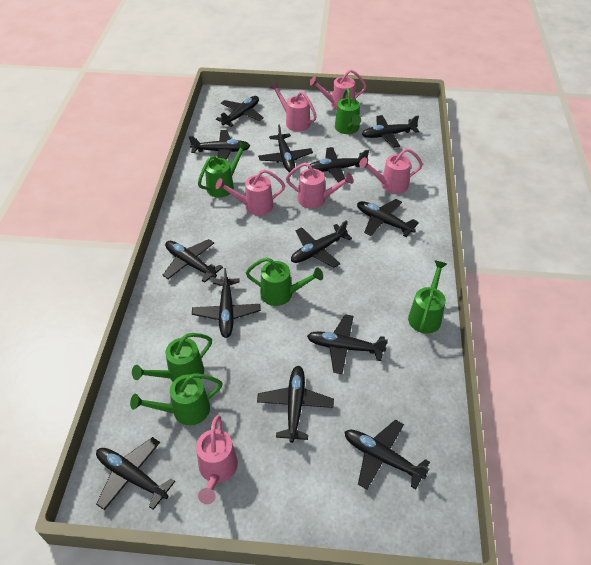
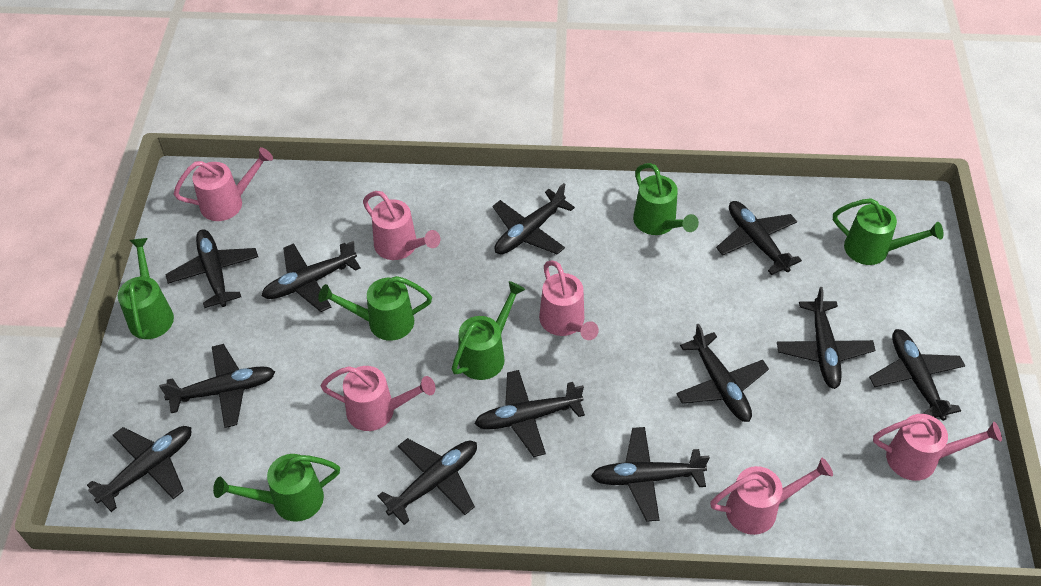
black plane: 13 -> 12

